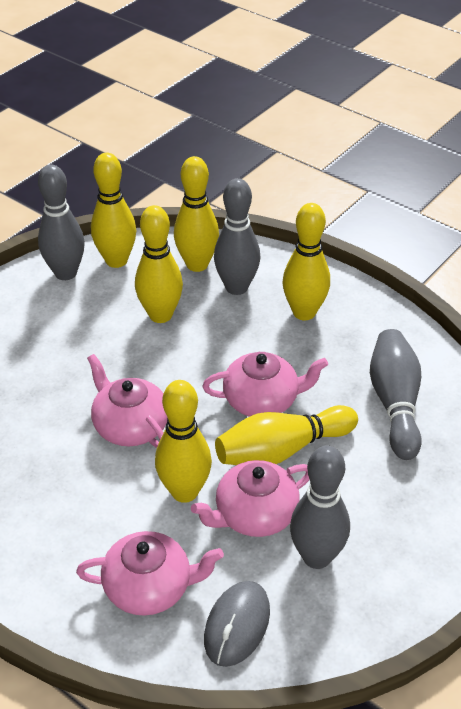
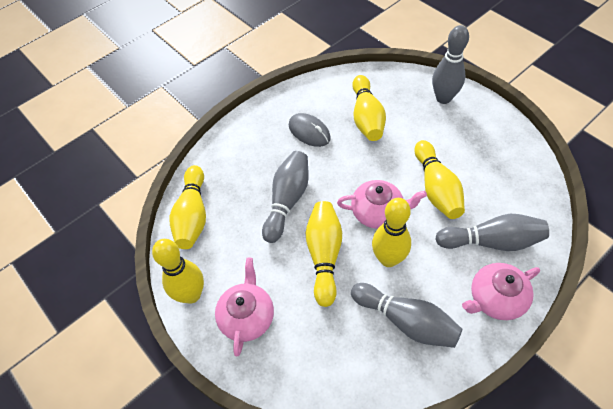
pink teapot: 4 -> 3

